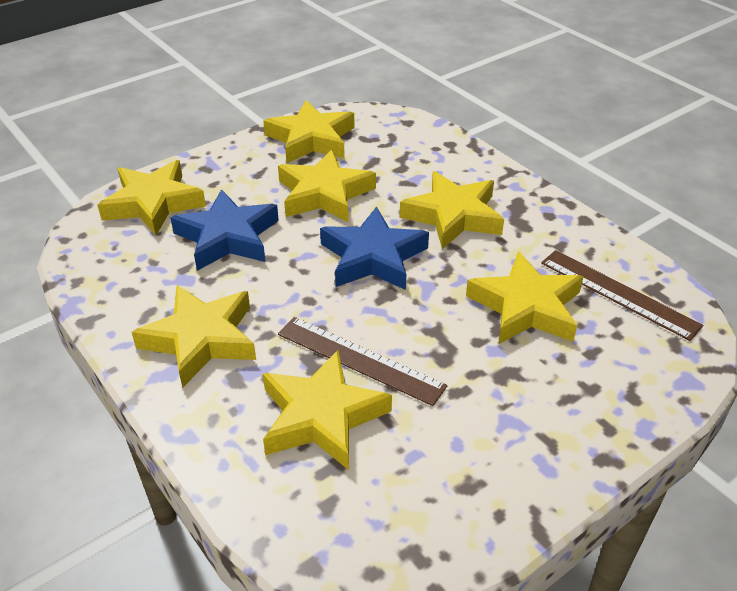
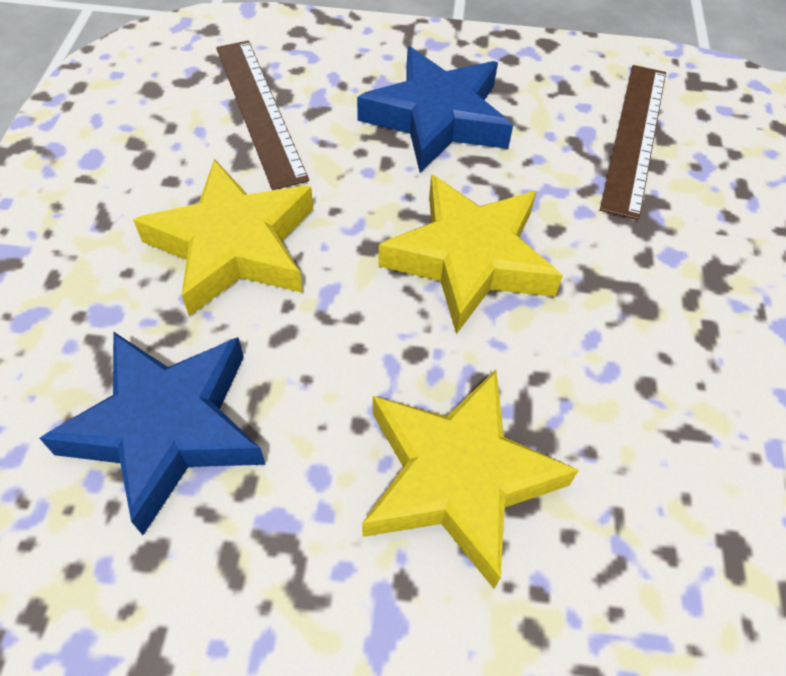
yellow star: 7 -> 3

